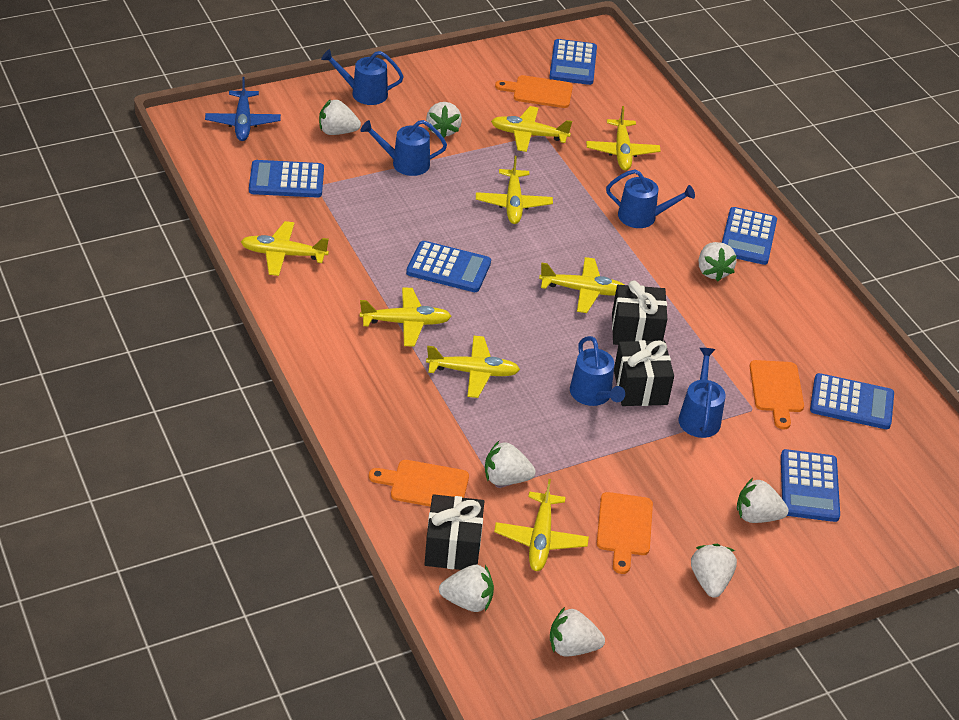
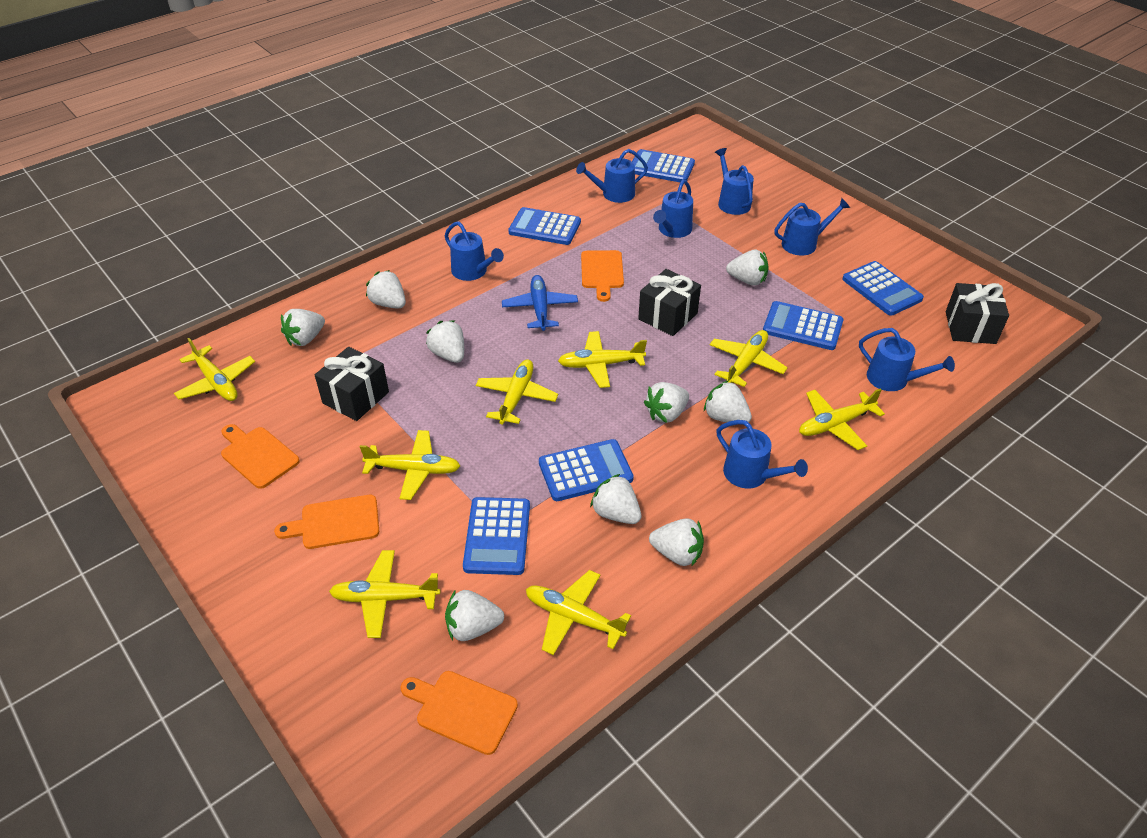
blue watering can: 5 -> 7
white strawberry: 8 -> 9

